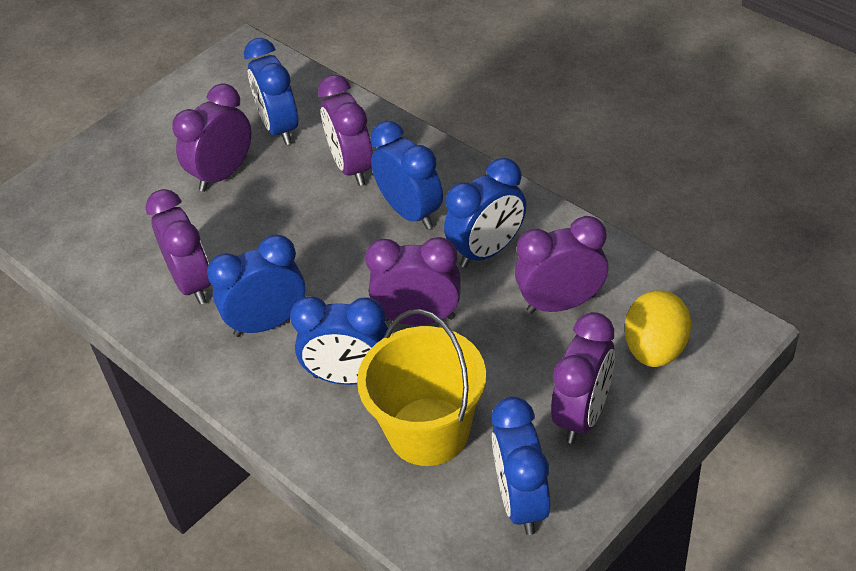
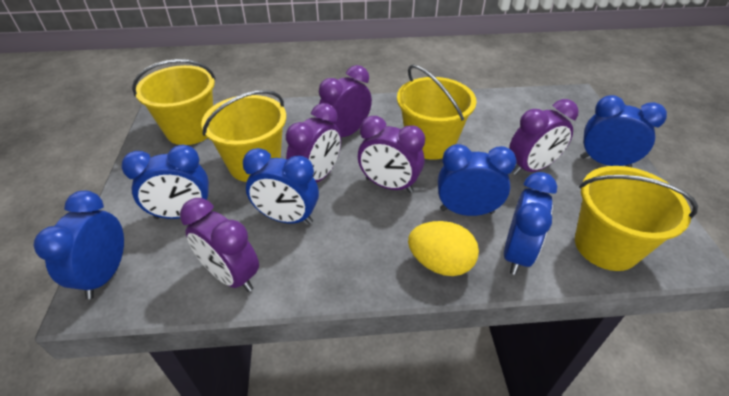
purple clock: 6 -> 5
yellow bucket: 1 -> 4

